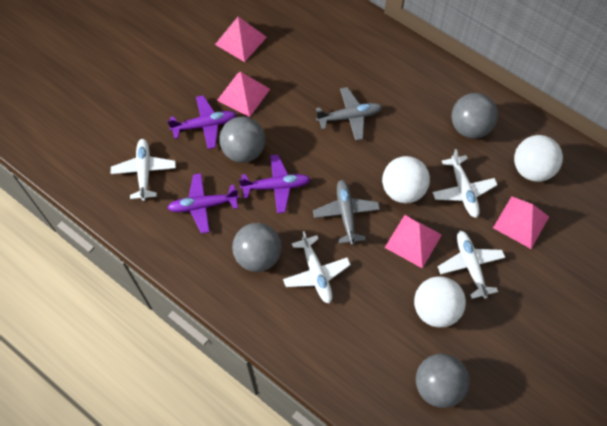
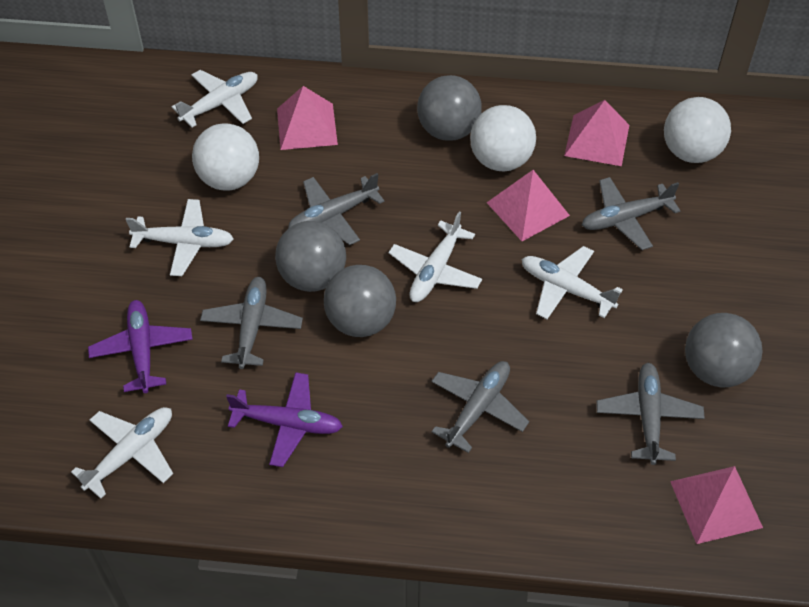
grey plane: 2 -> 5
purple plane: 3 -> 2
white plane: 4 -> 5

